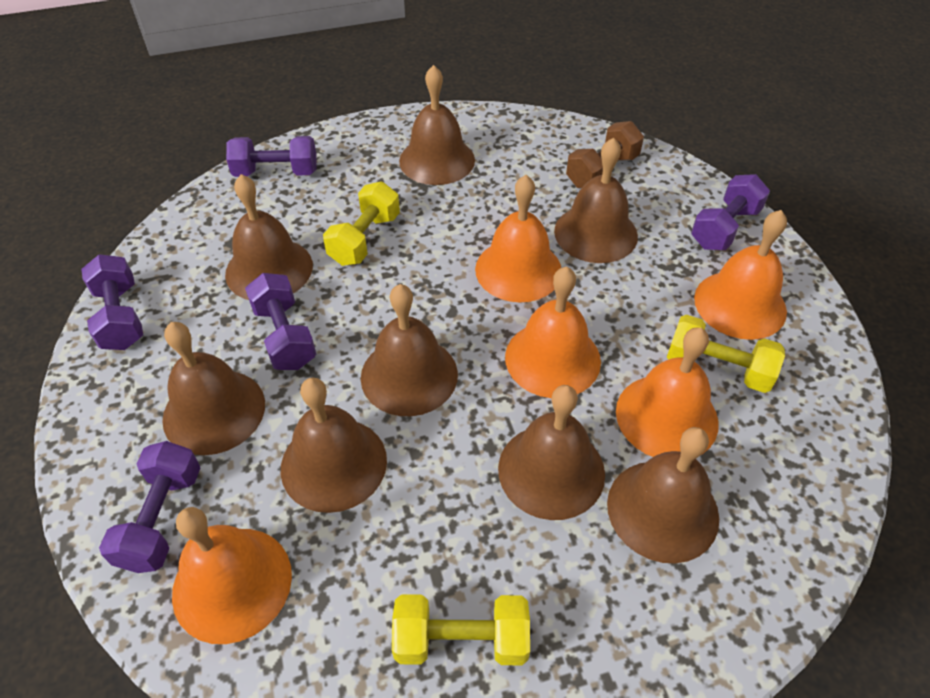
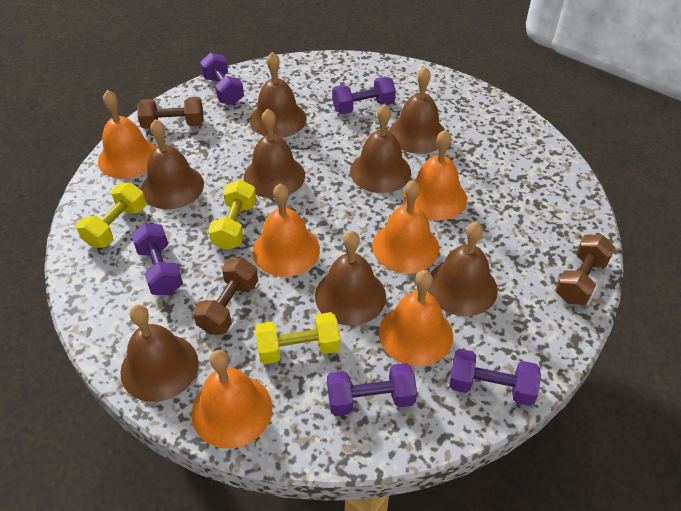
brown dumbbell: 1 -> 3
orange bell: 5 -> 6

